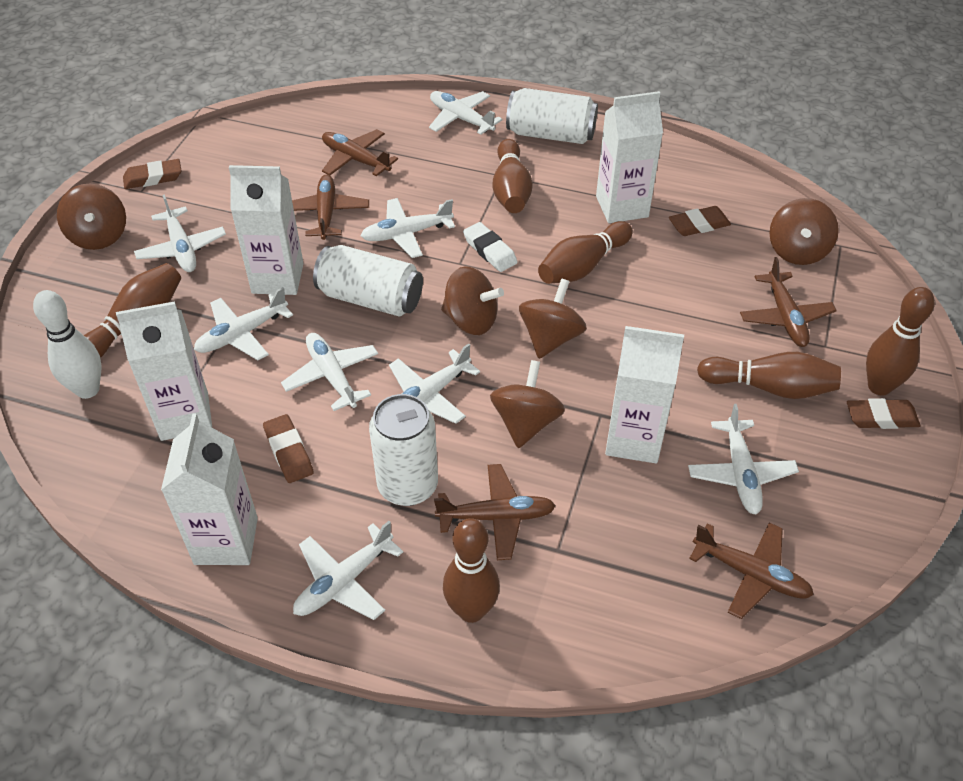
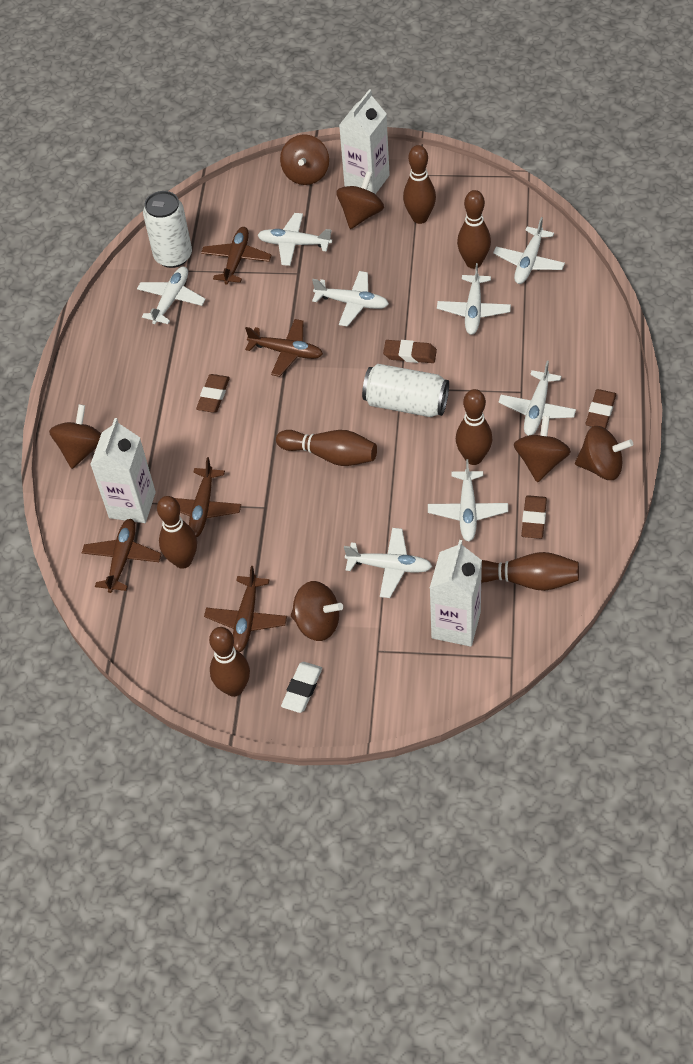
brown bowling pin: 6 -> 7
brown spinning top: 5 -> 6
white bowling pin: 1 -> 0
white can: 3 -> 2
white carton: 5 -> 3

